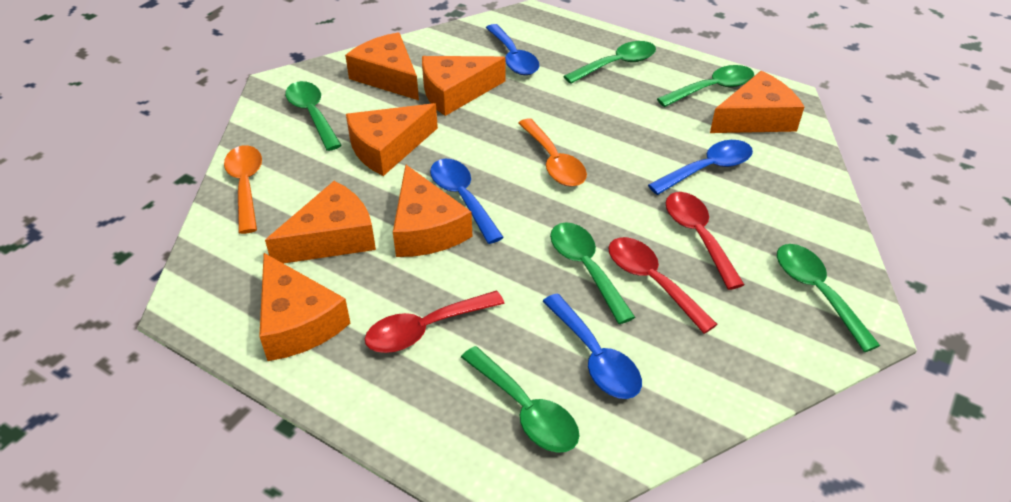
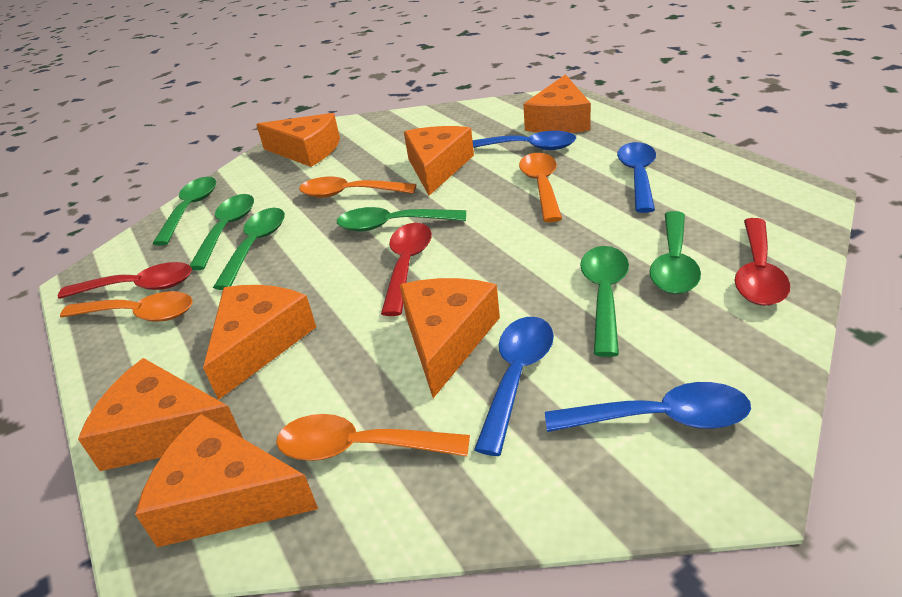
orange spoon: 2 -> 4

